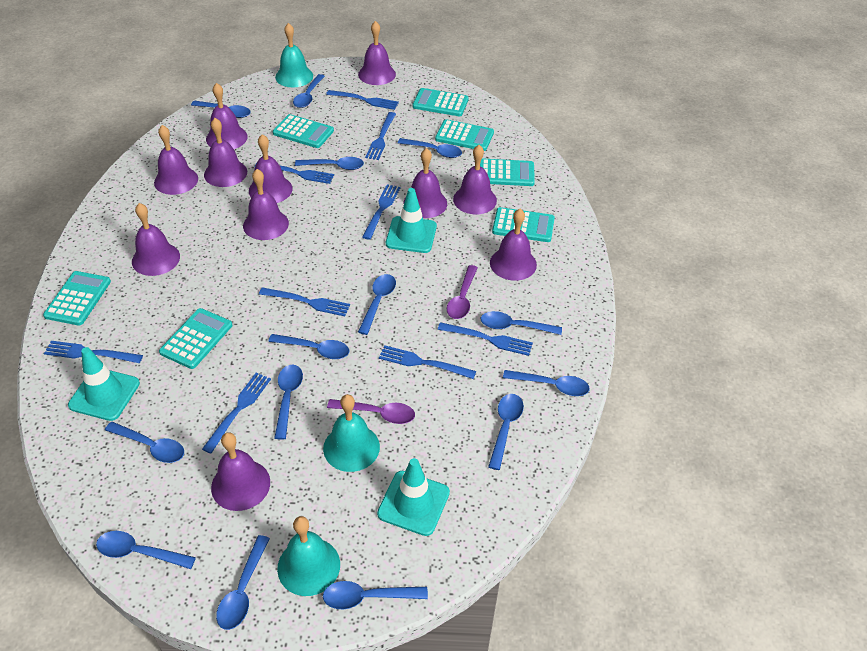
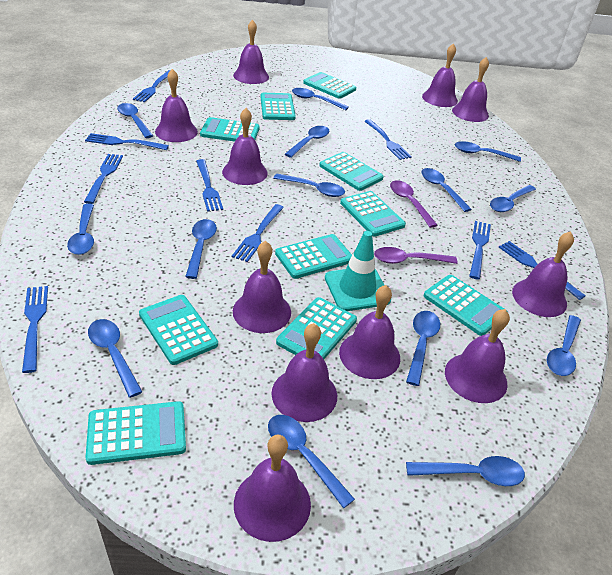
turquoise bell: 3 -> 0
turquoise calculator: 7 -> 10
turquoise traffic cone: 3 -> 1

